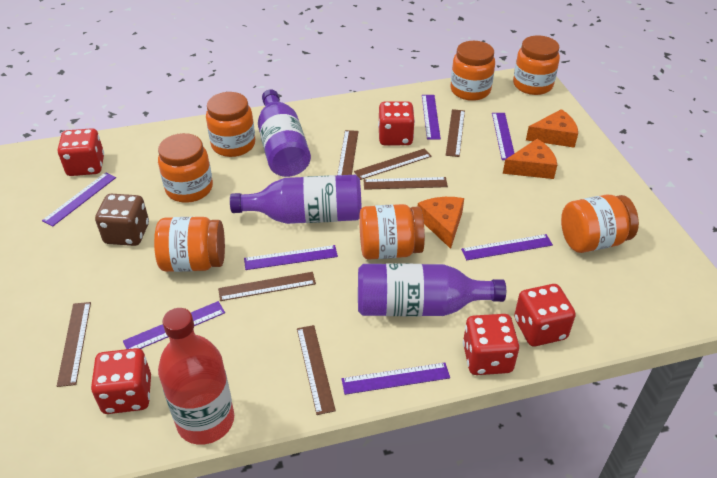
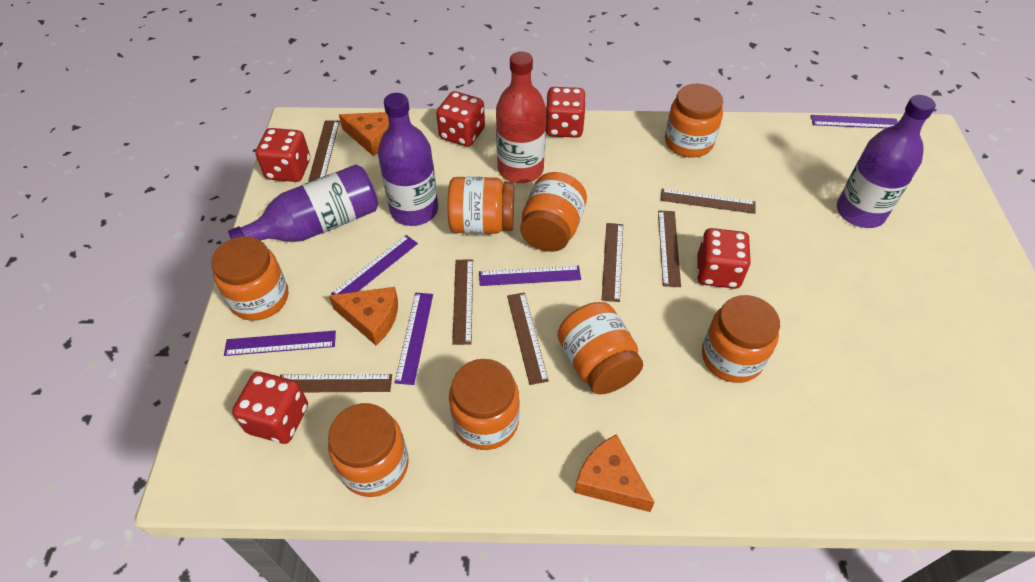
brown dice: 1 -> 0
orange jar: 7 -> 8
purple ruler: 7 -> 5

